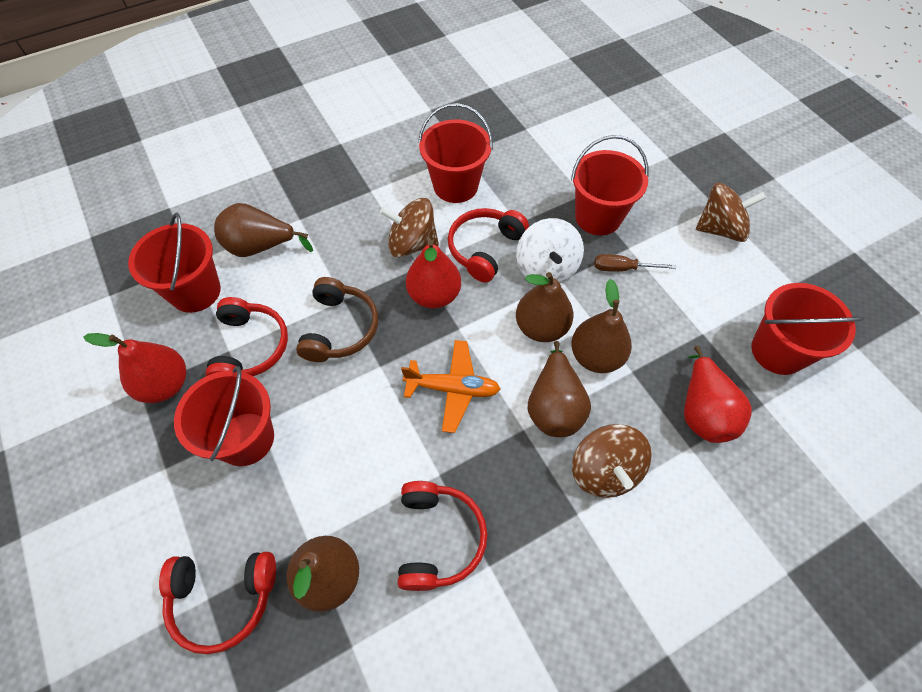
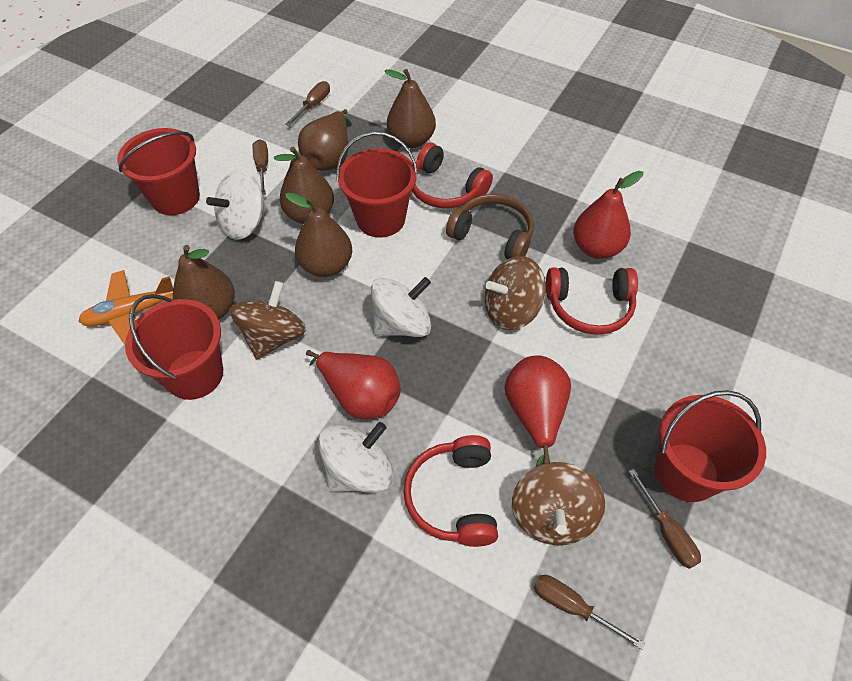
brown screwdriver: 1 -> 4
red bucket: 5 -> 4
red headphones: 4 -> 3
white spinning top: 1 -> 3

